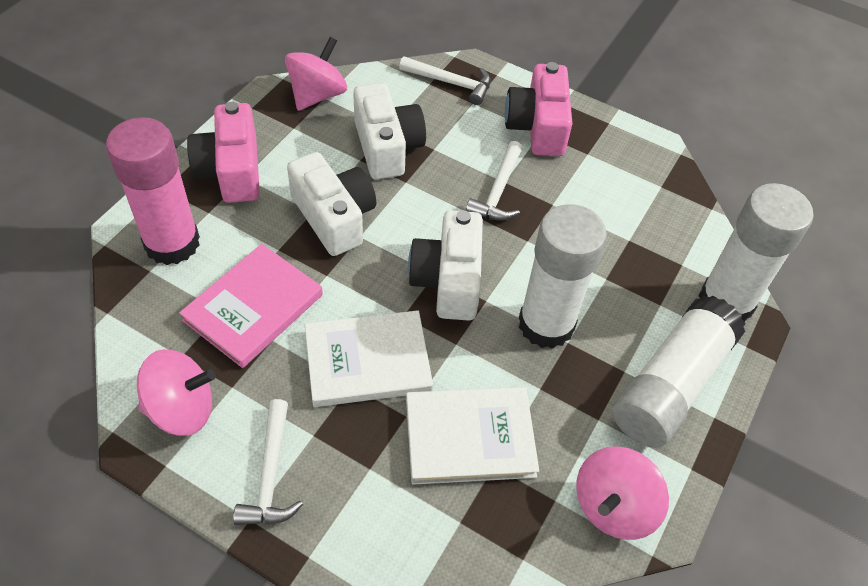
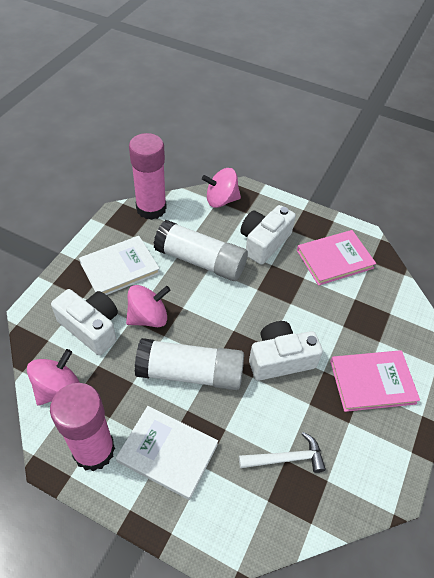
pink book: 1 -> 2
pink camera: 2 -> 0
pink glue stick: 1 -> 2
white glue stick: 3 -> 2
white hammer: 3 -> 1

